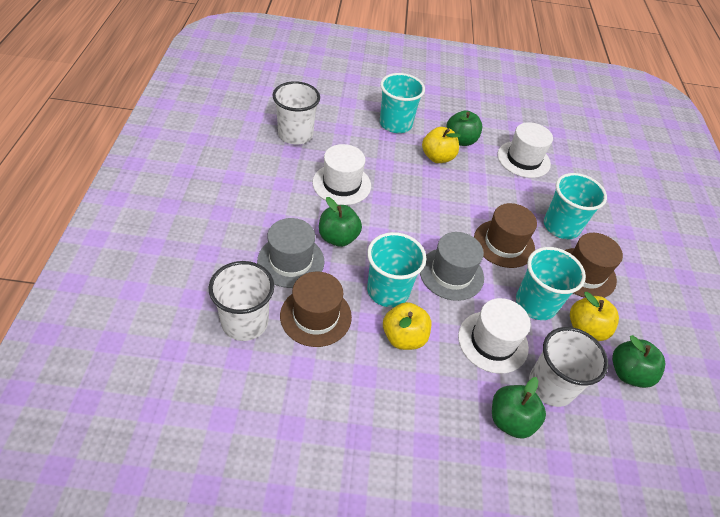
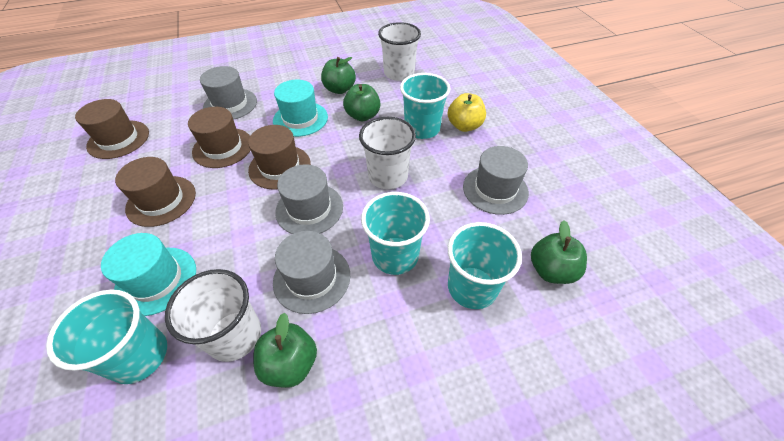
brown hat: 3 -> 4
grey hat: 2 -> 4
turquoise hat: 0 -> 2
white hat: 3 -> 0
yellow apple: 3 -> 1

